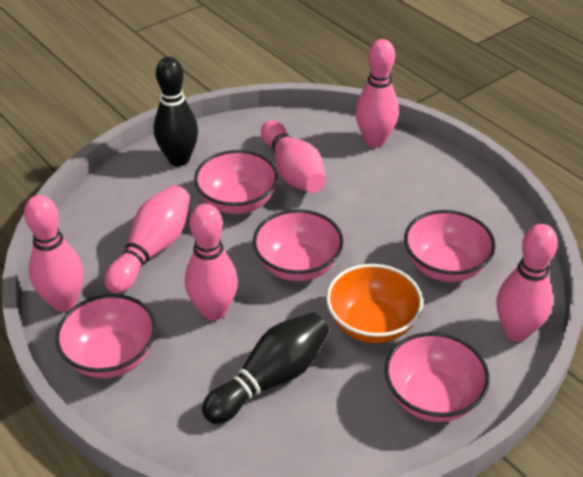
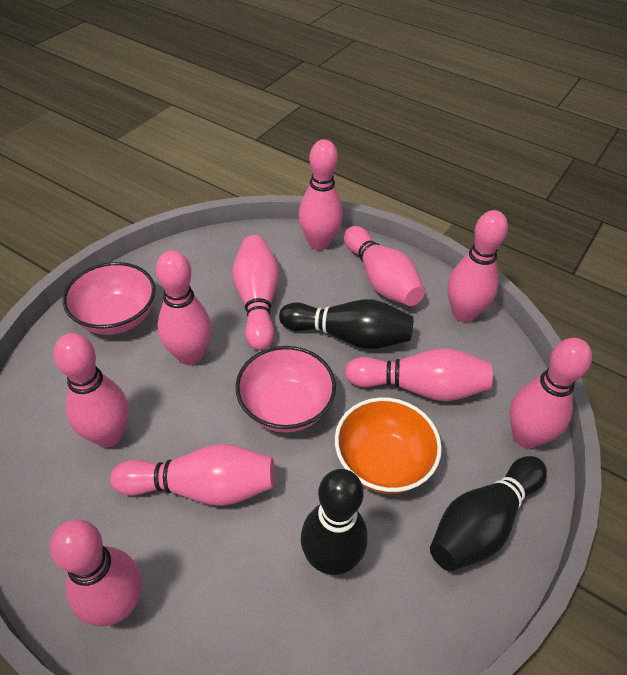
black bowling pin: 2 -> 3
pink bowl: 5 -> 2
pink bowling pin: 6 -> 10

